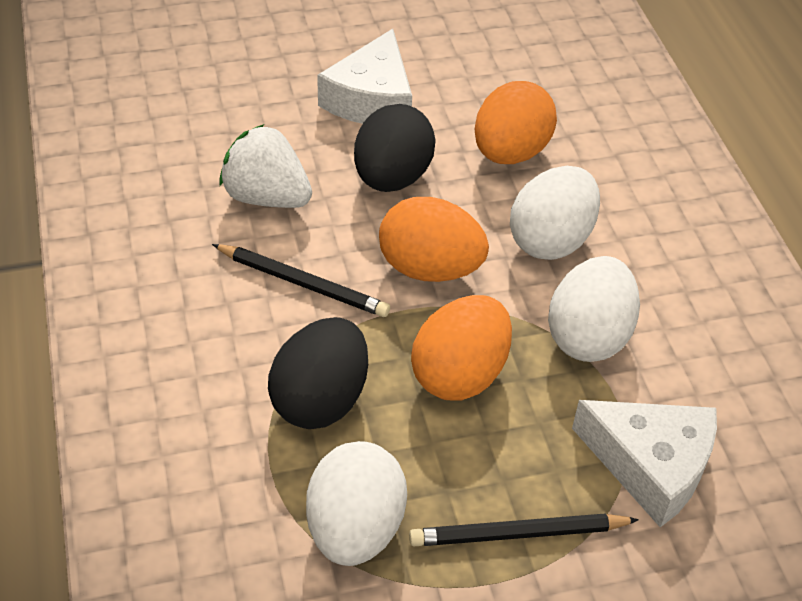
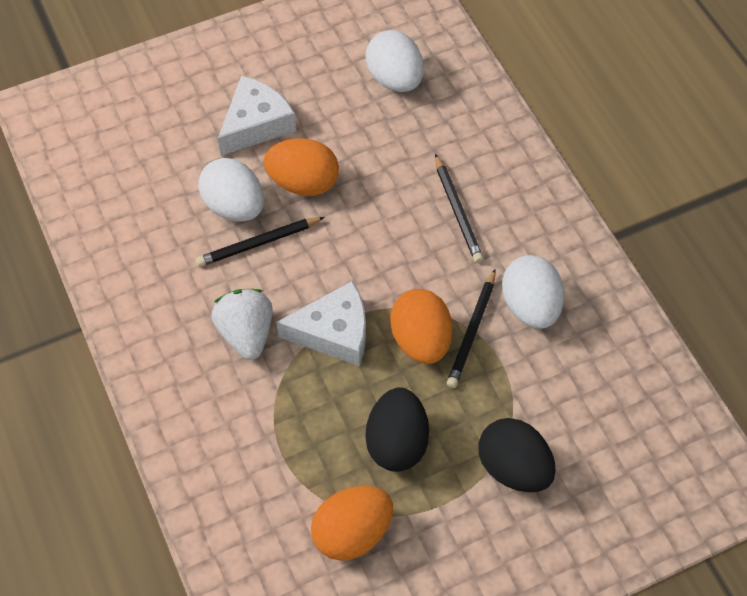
black pencil: 2 -> 3

